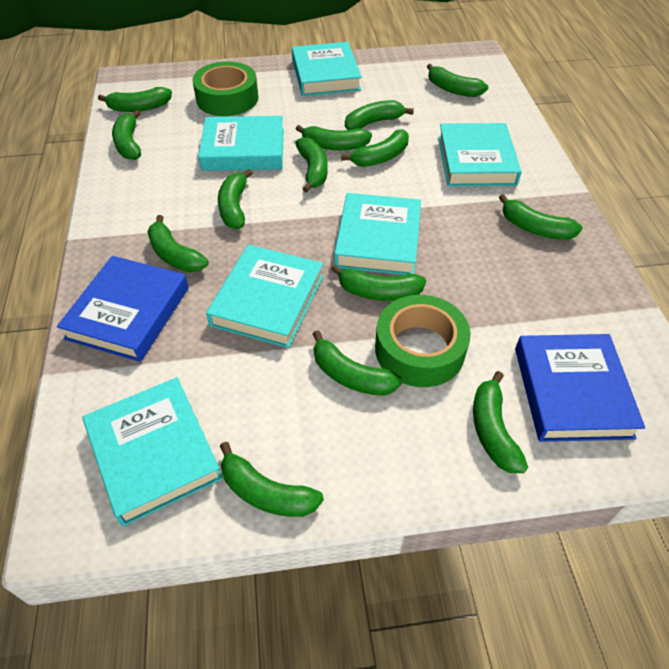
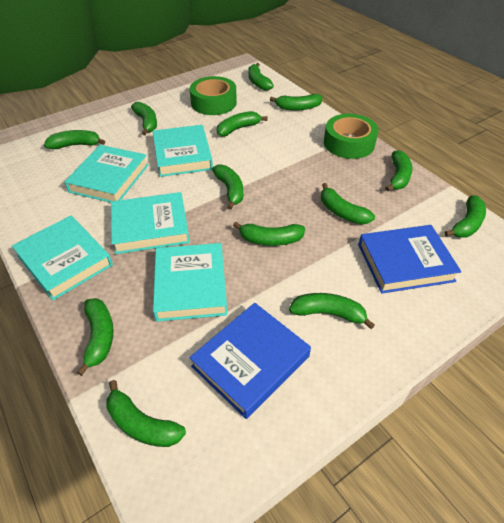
green banana: 14 -> 13
turquoise book: 6 -> 5

